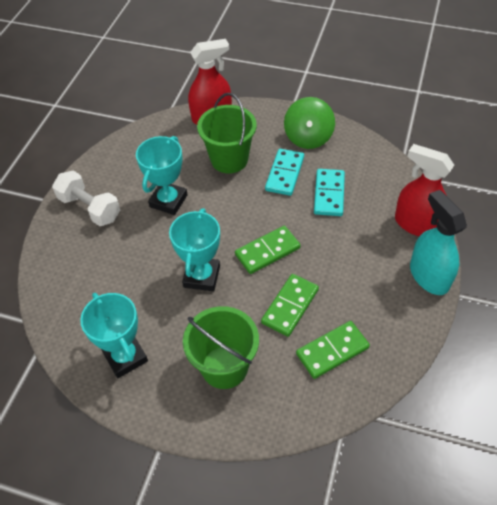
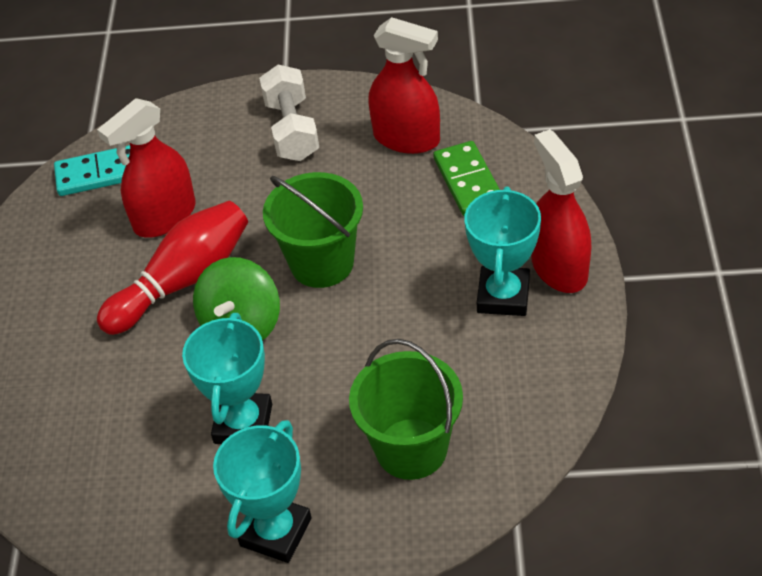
green domino: 3 -> 1
red bowling pin: 0 -> 1
red spray bottle: 2 -> 3
turquoise domino: 2 -> 1
turquoise spray bottle: 1 -> 0

